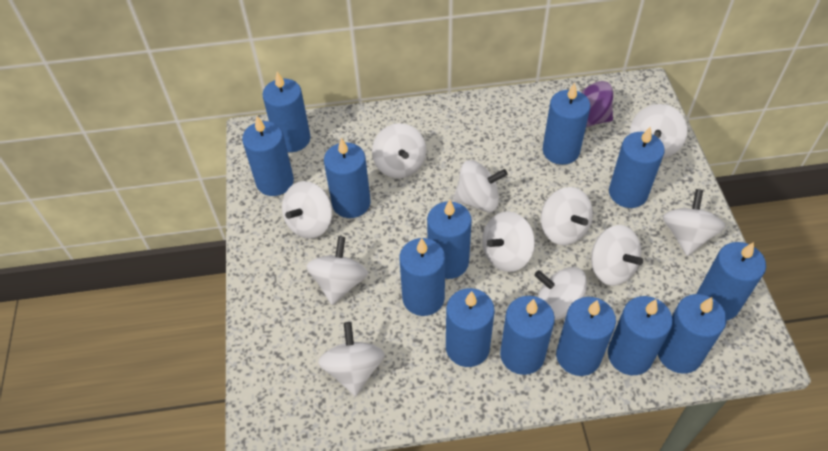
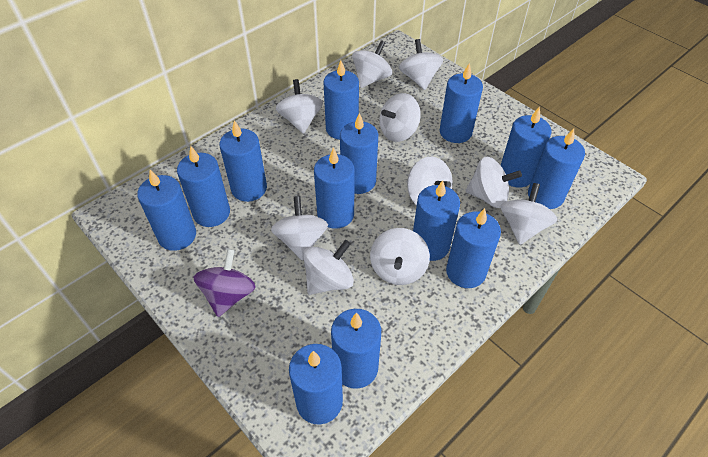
white spinning top: 11 -> 10

